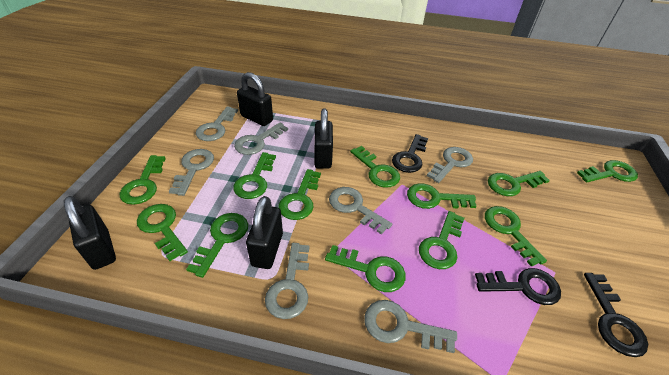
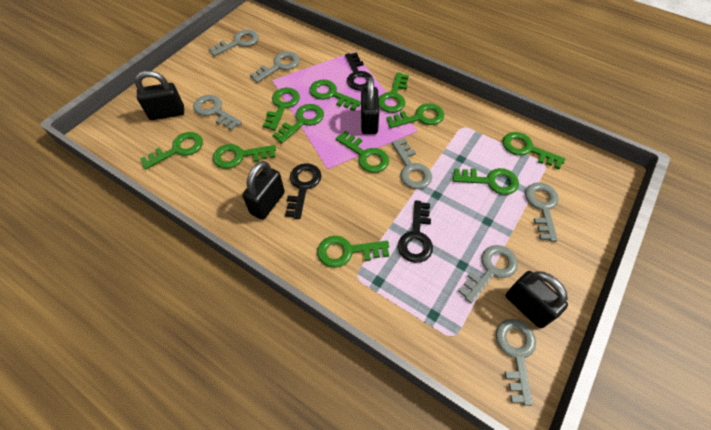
green key: 12 -> 11

